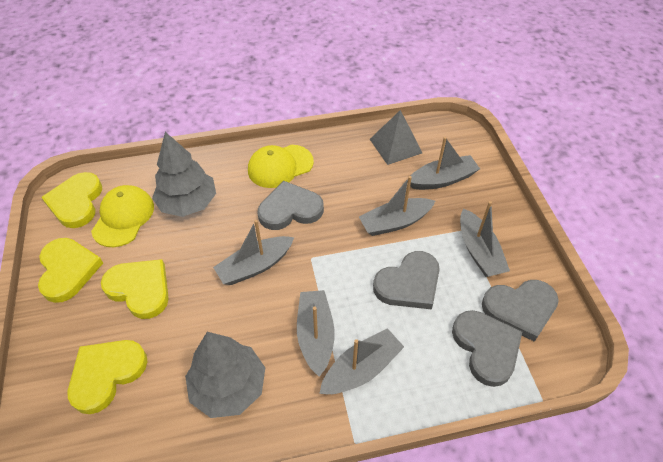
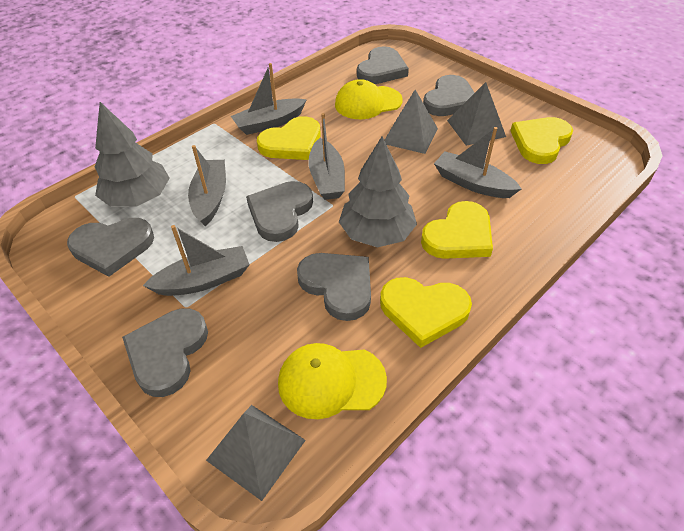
grey boat: 6 -> 5
grey heart: 4 -> 6
grey pyramid: 1 -> 3

